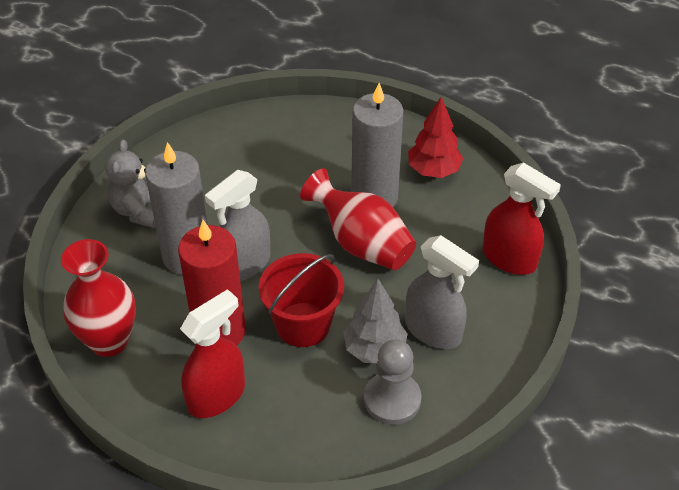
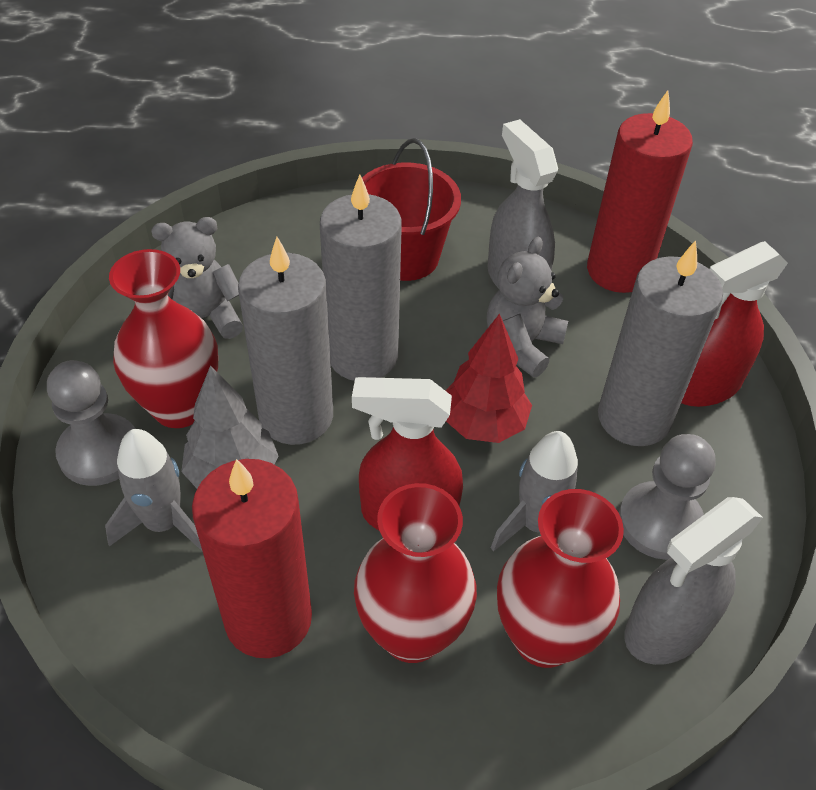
grey candle: 2 -> 3
grey pawn: 1 -> 2
grey rocket: 0 -> 2
grey teddy bear: 1 -> 2
red candle: 1 -> 2
red vase: 2 -> 3

